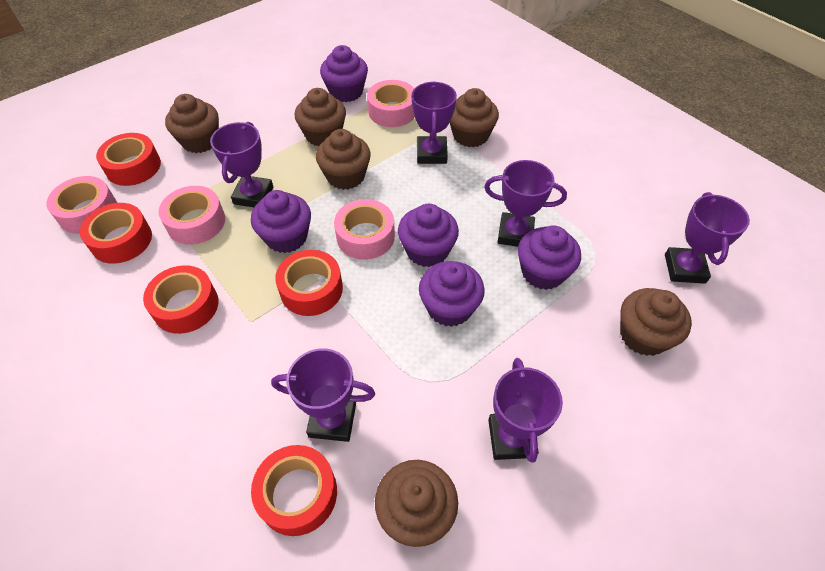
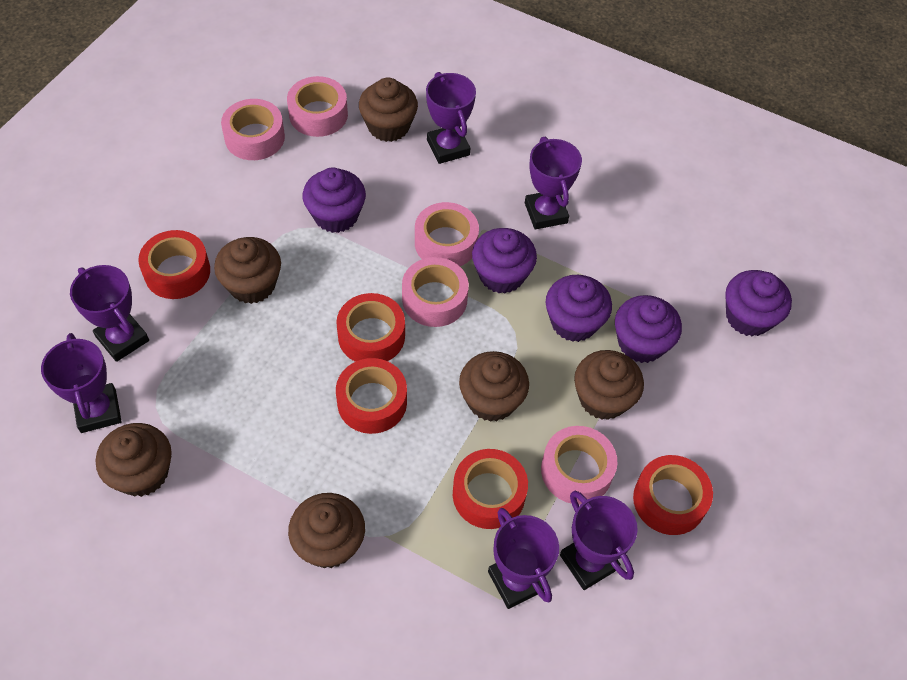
pink tape: 4 -> 5

